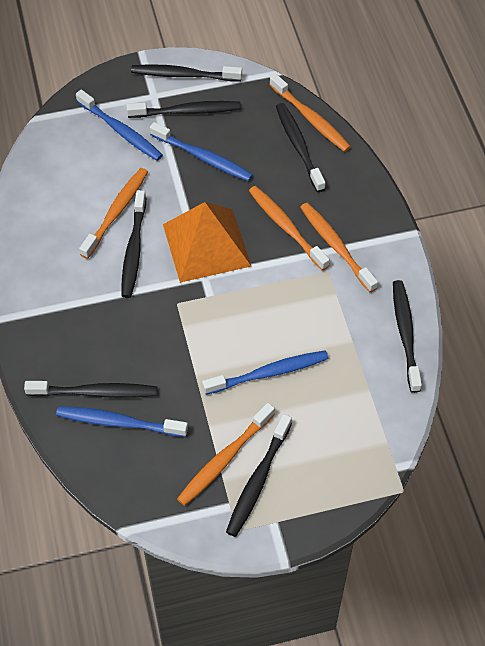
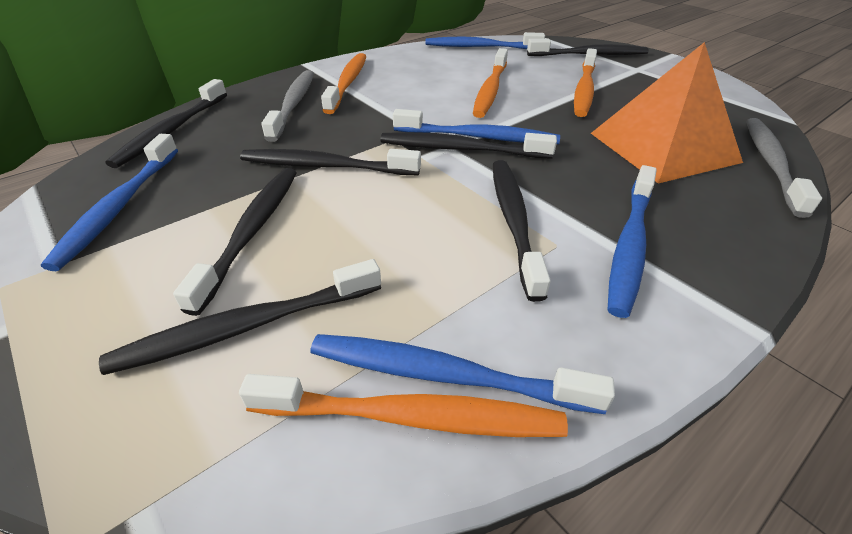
blue toothbrush: 4 -> 5
grey toothbrush: 0 -> 2
orange toothbrush: 5 -> 4

